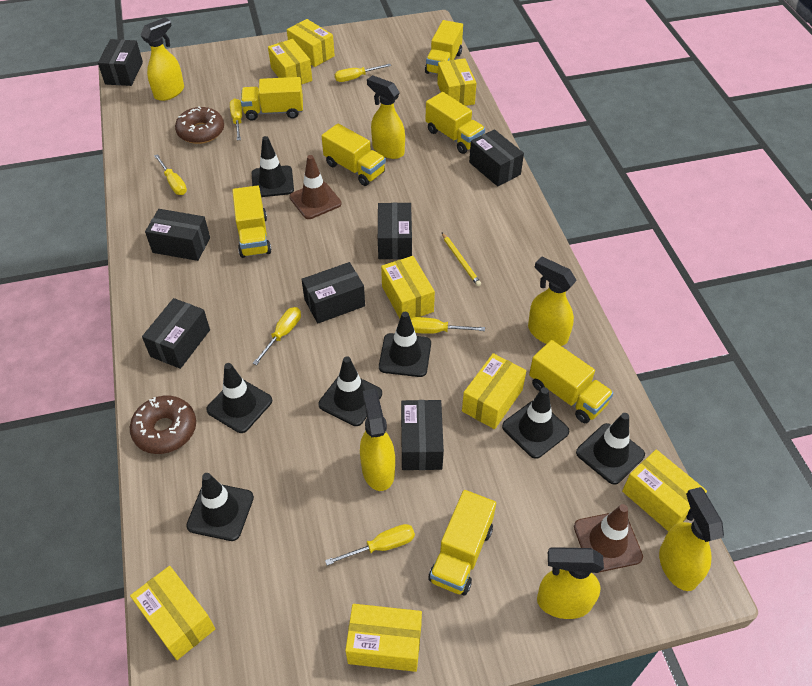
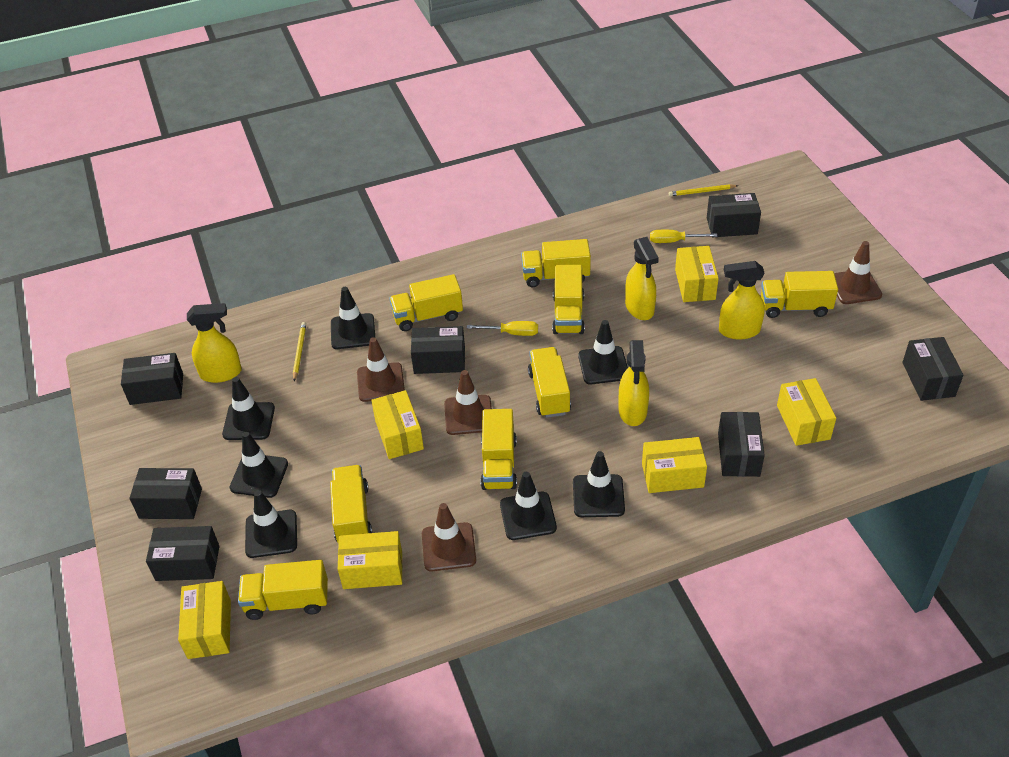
brown donut: 2 -> 0
brown traffic cone: 2 -> 4
yellow box: 8 -> 6
yellow pencil: 1 -> 2
yellow screwdriver: 6 -> 2
yellow spray bottle: 6 -> 4
yellow truck: 7 -> 8

